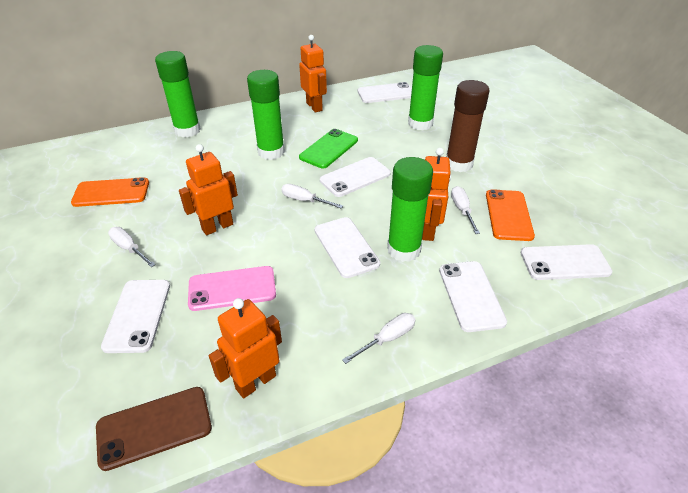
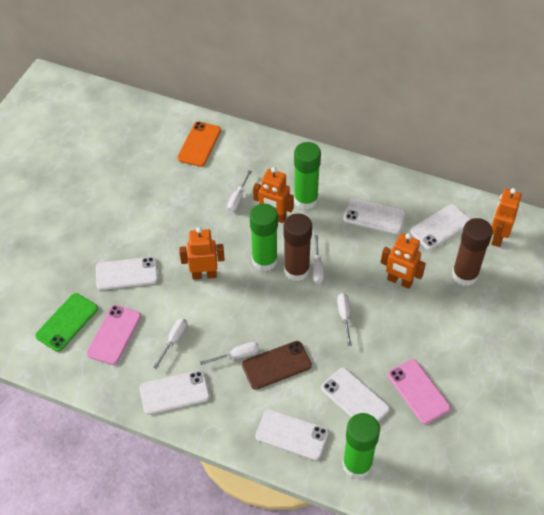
brown glue stick: 1 -> 2
green glue stick: 4 -> 3
orange phone: 2 -> 1
pink phone: 1 -> 2
white screwdriver: 4 -> 5

